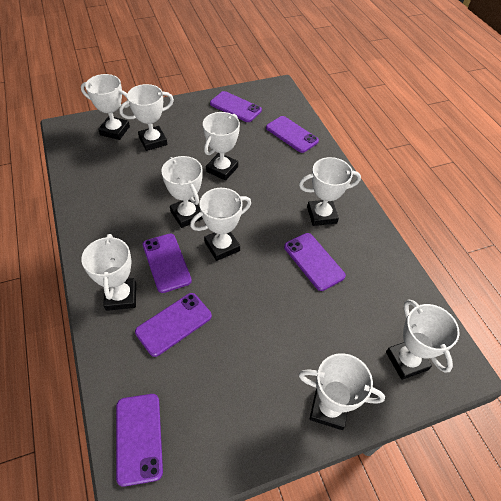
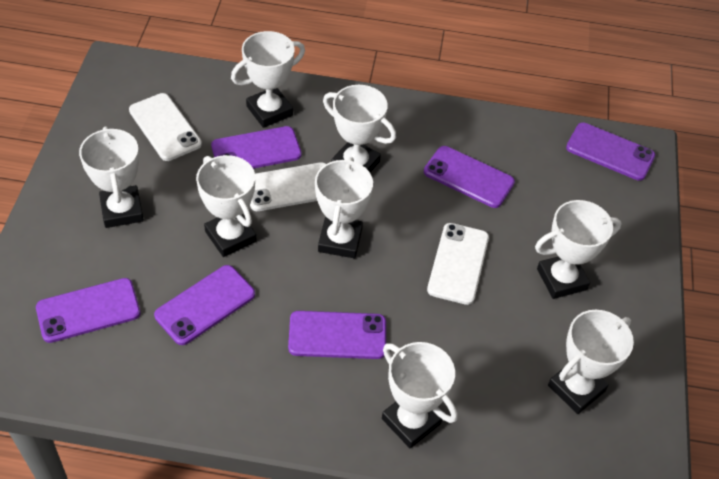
white phone: 0 -> 3
white trophy: 9 -> 8

